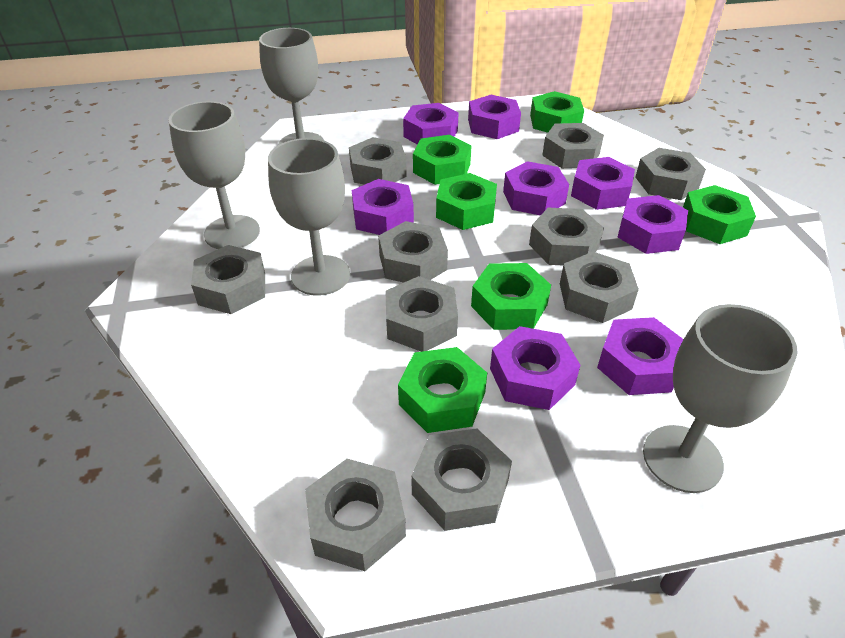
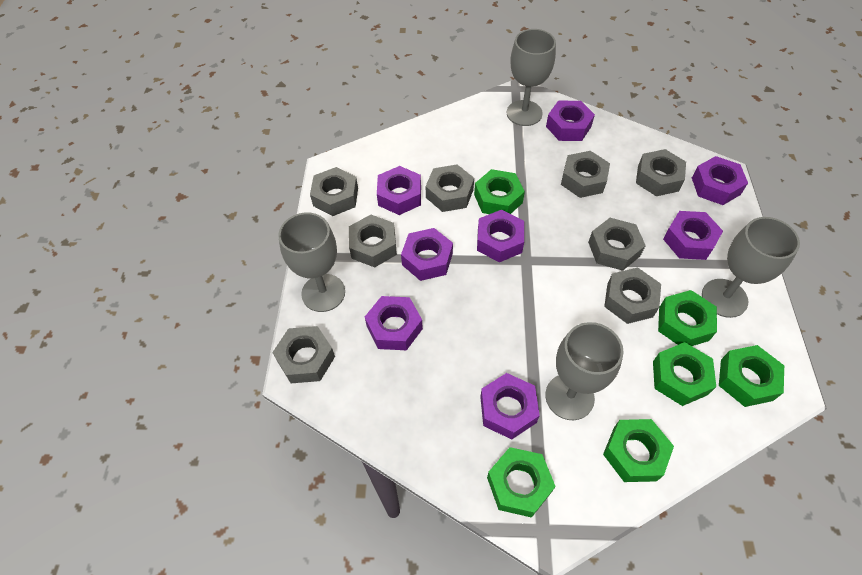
grey nut: 10 -> 8

